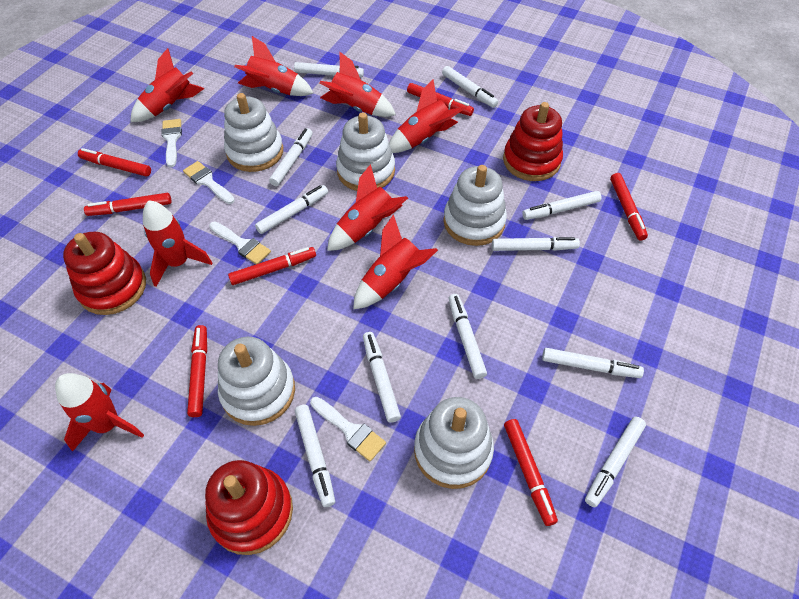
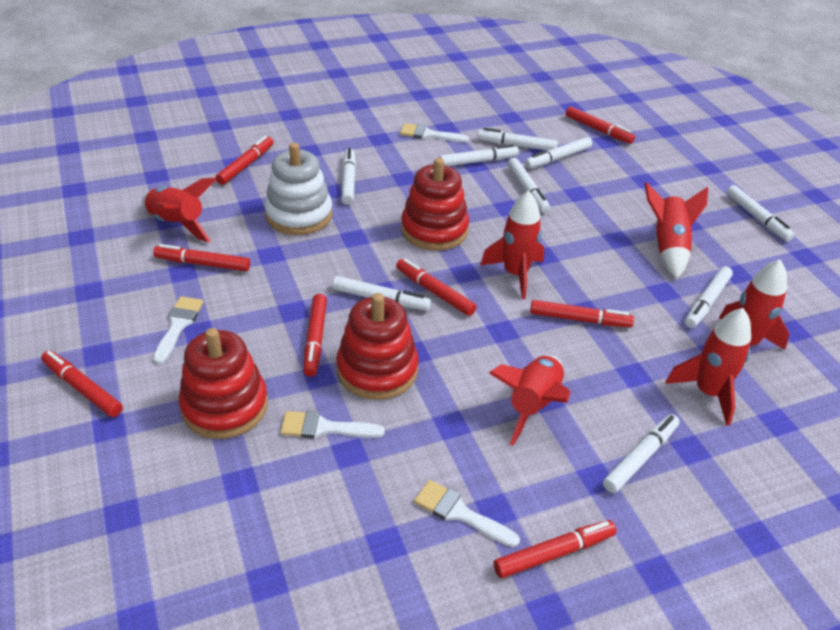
red marker: 7 -> 8
red rocket: 8 -> 6
white marker: 11 -> 9
white stacking toy: 5 -> 1

